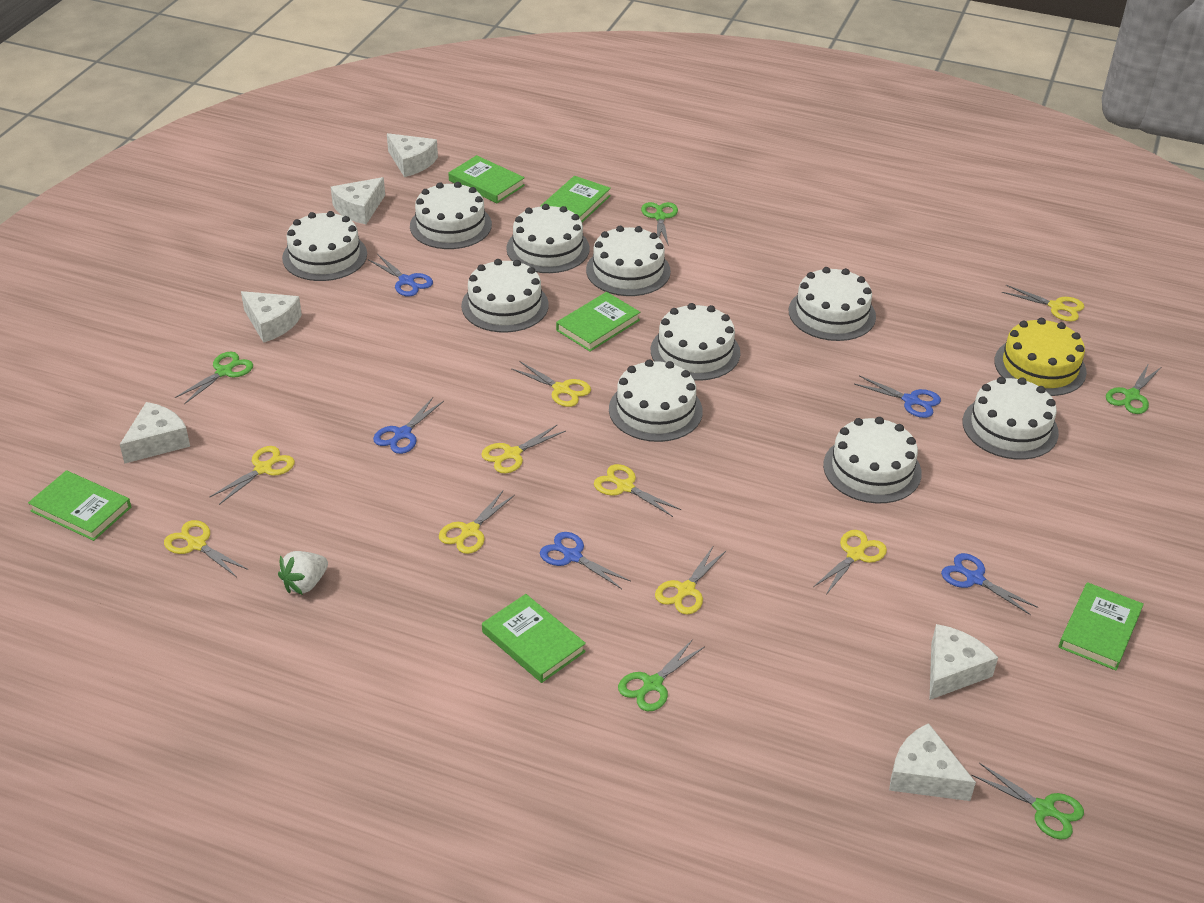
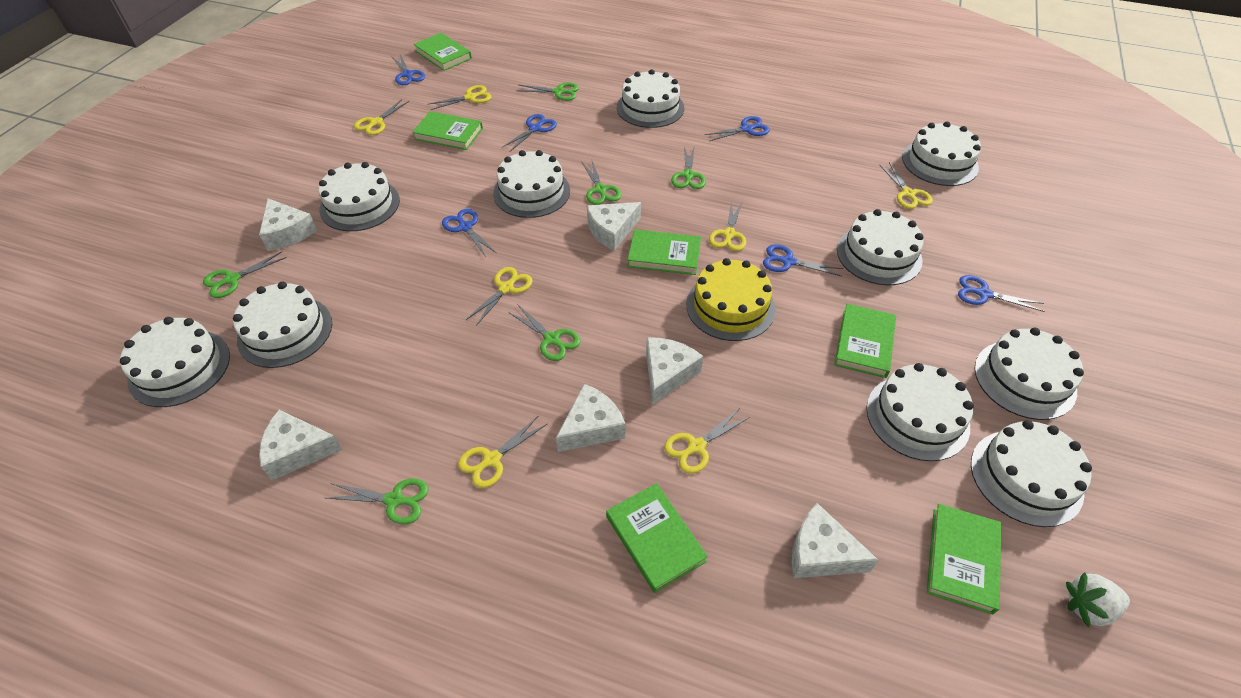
blue scissors: 5 -> 6
green scissors: 5 -> 6
yellow scissors: 9 -> 7

